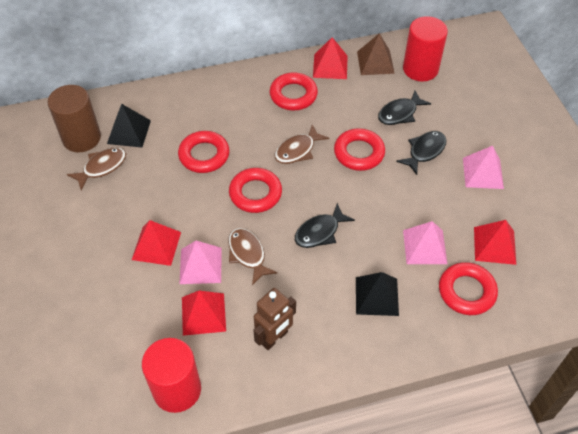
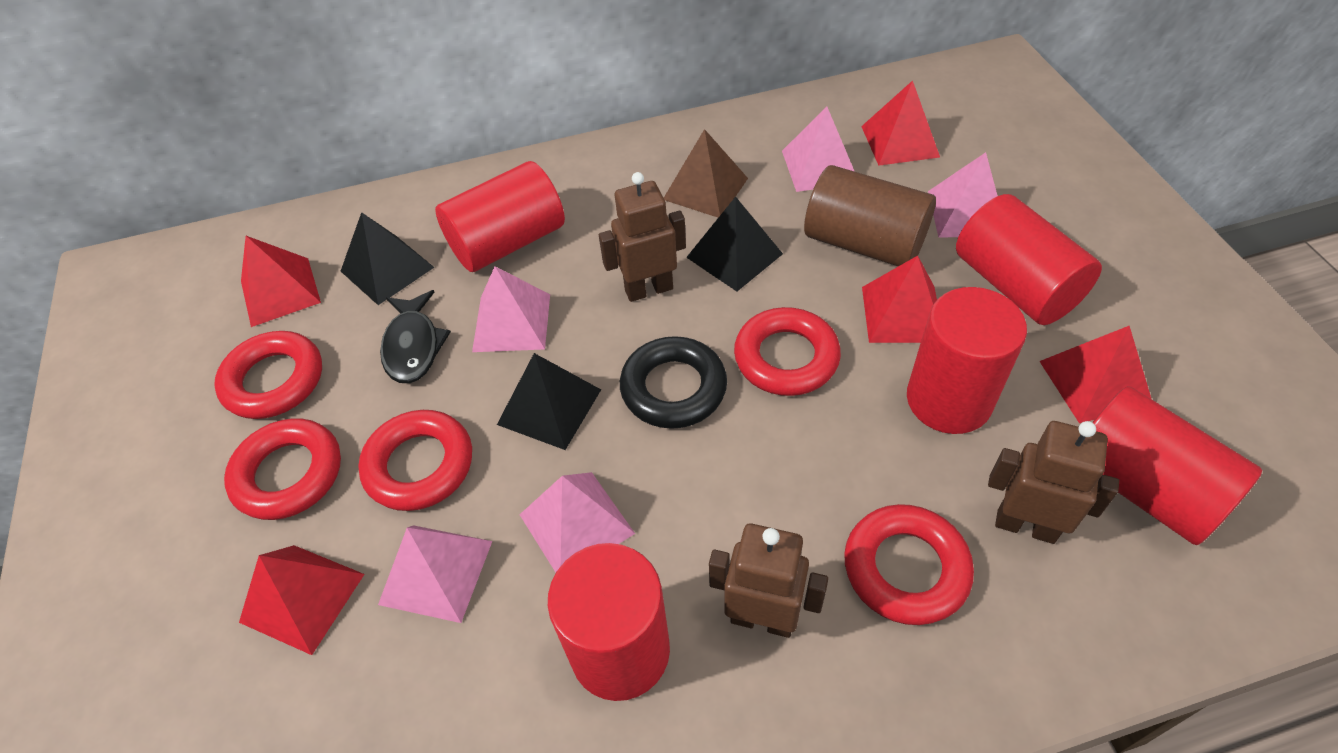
black fish: 3 -> 1
black pyramid: 2 -> 3
black ring: 0 -> 1
brown fish: 3 -> 0
brown robot: 1 -> 3
pink pyramid: 3 -> 5
red cylinder: 2 -> 5
red pyramid: 4 -> 5

